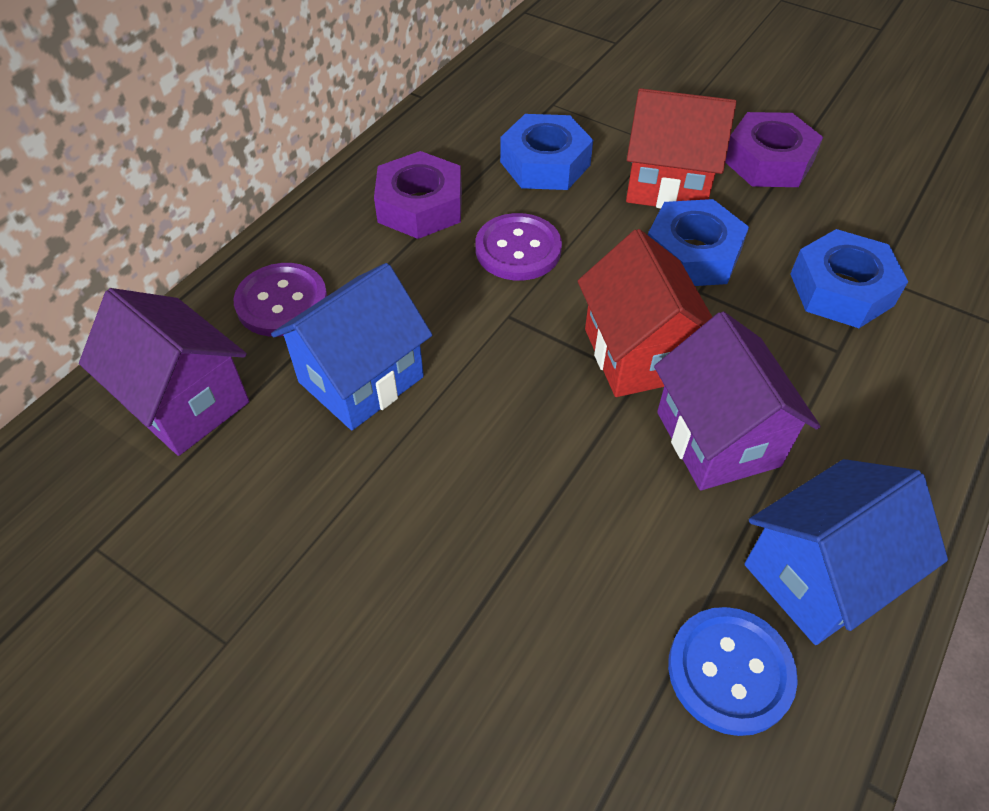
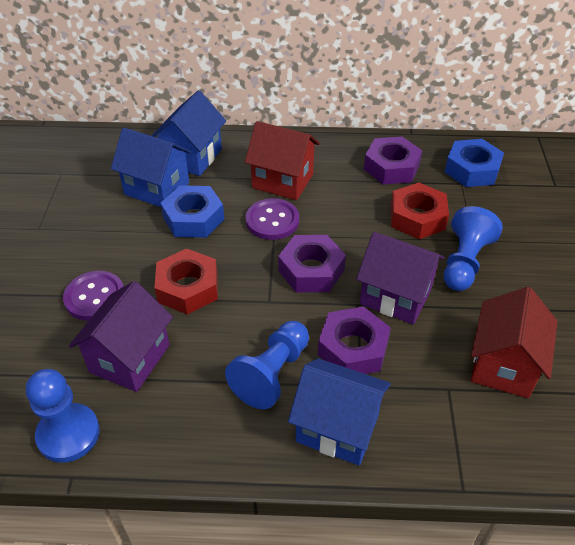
blue button: 1 -> 0
blue house: 2 -> 3
blue nut: 3 -> 2
blue pawn: 0 -> 3
purple nut: 2 -> 3
red nut: 0 -> 2

